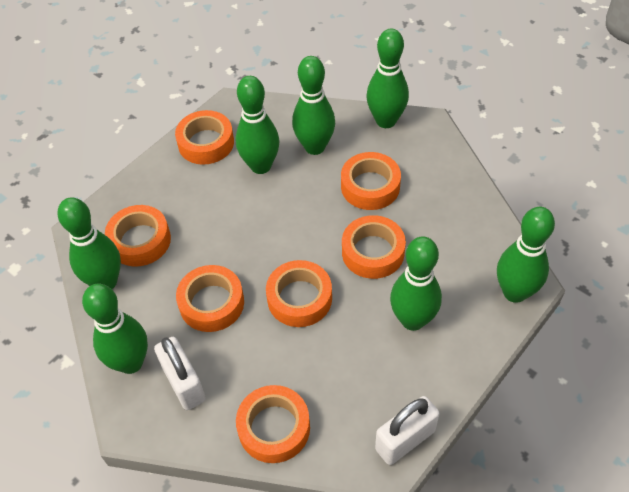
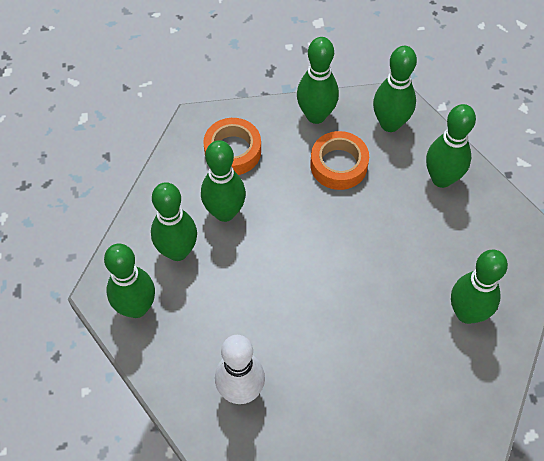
orange tape: 7 -> 2
white bowling pin: 0 -> 1
white padlock: 2 -> 0

